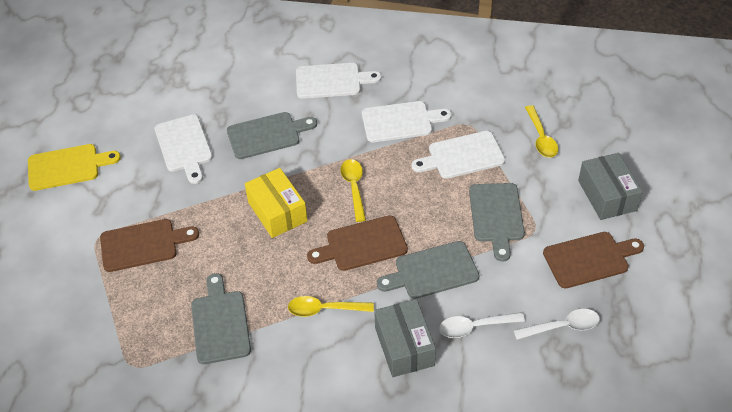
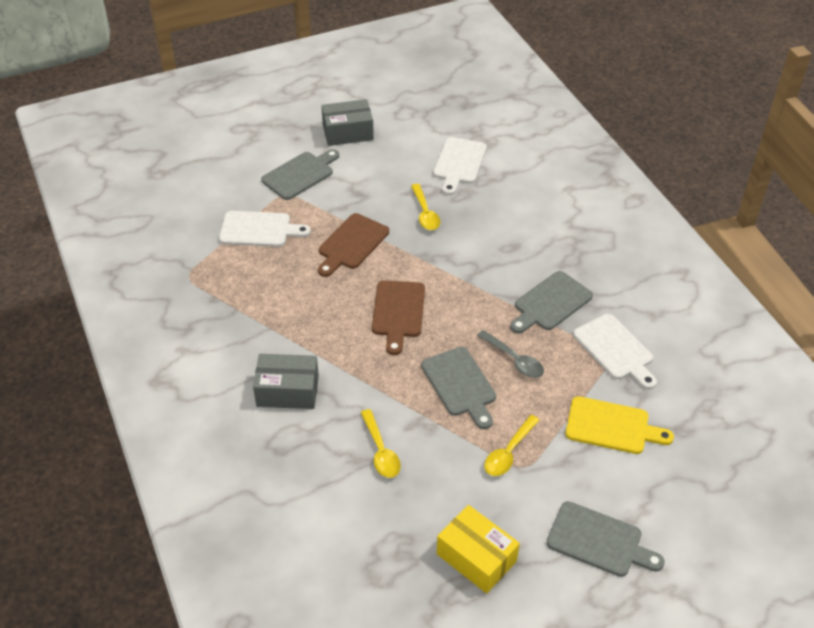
brown cutting board: 3 -> 2
grey spoon: 0 -> 1
white cutting board: 4 -> 3
white spoon: 2 -> 0

